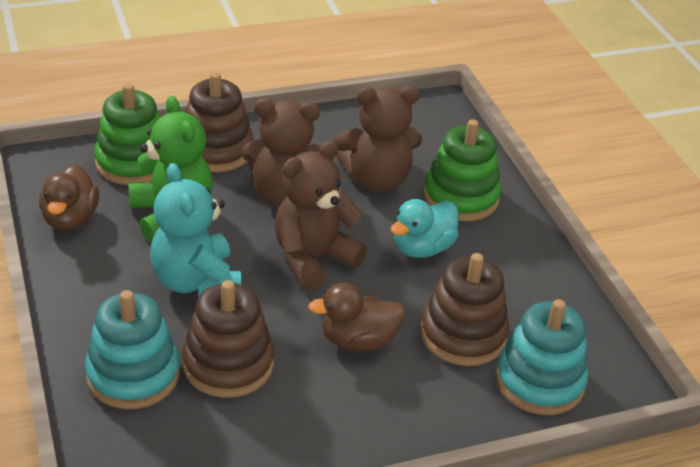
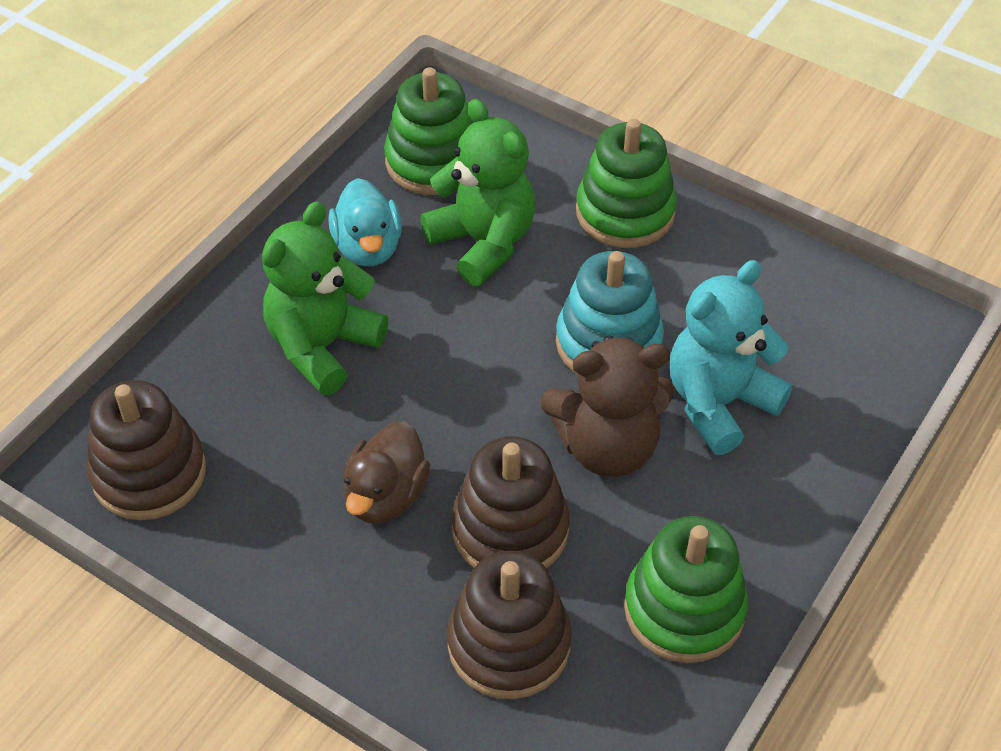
brown duck: 2 -> 1
brown teddy bear: 3 -> 1
green stacking toy: 2 -> 3
green teddy bear: 1 -> 2
turquoise stacking toy: 2 -> 1

